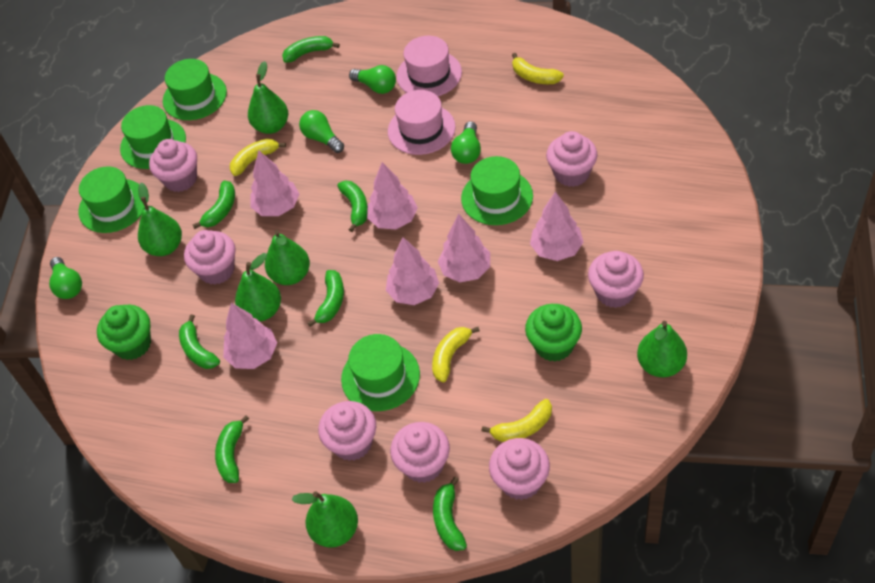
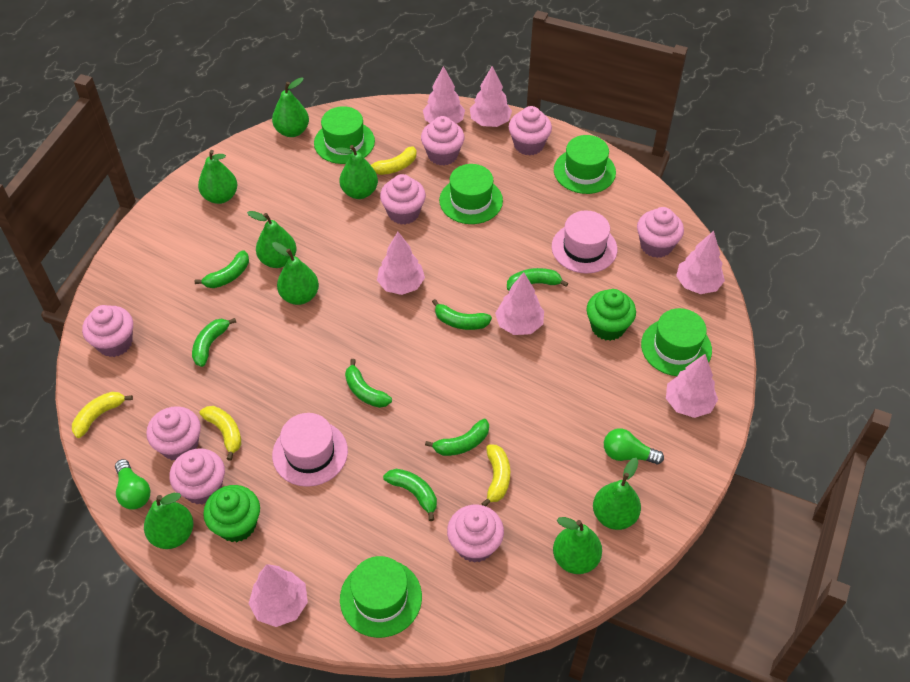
green light bulb: 4 -> 2
green pear: 6 -> 8
pink cupcake: 7 -> 8
pink tree: 6 -> 7

